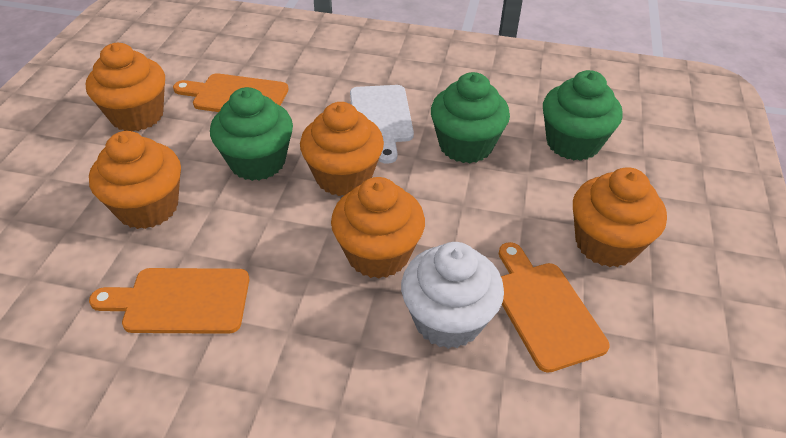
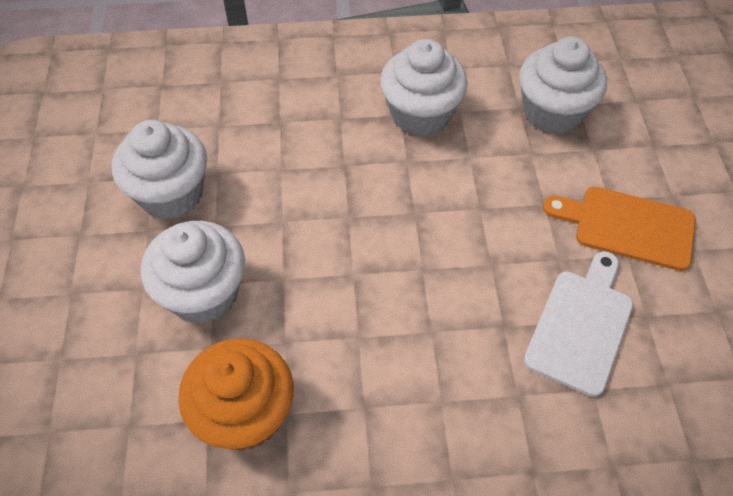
green cupcake: 3 -> 0
orange cupcake: 5 -> 1
orange cutting board: 3 -> 1
white cupcake: 1 -> 4

